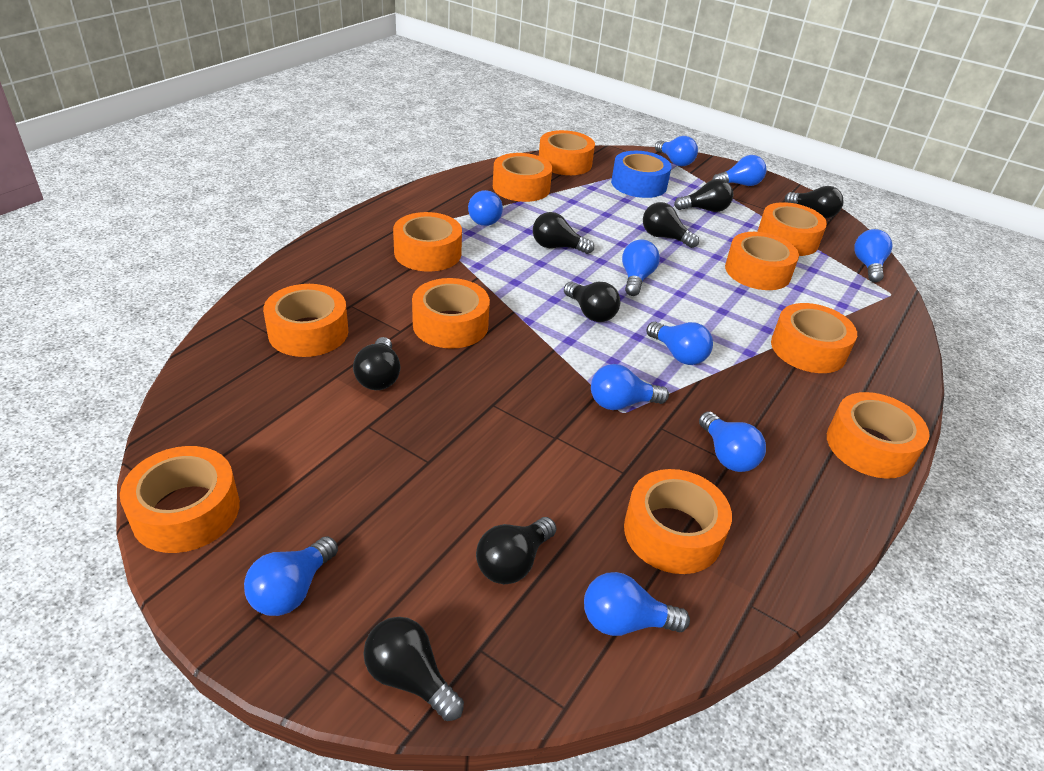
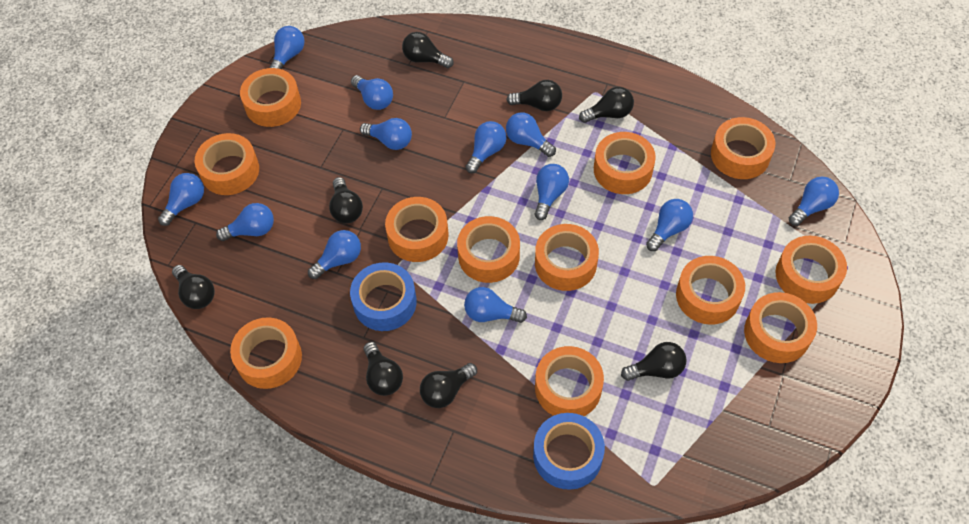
blue light bulb: 10 -> 12
blue tape: 1 -> 2
orange tape: 11 -> 12

